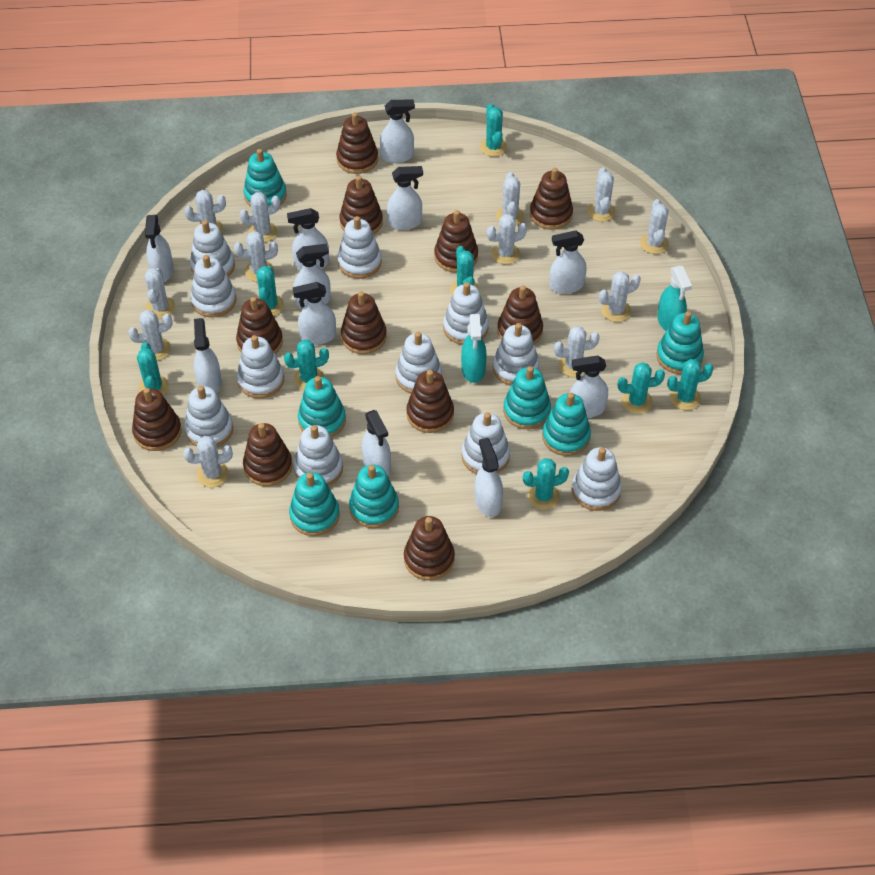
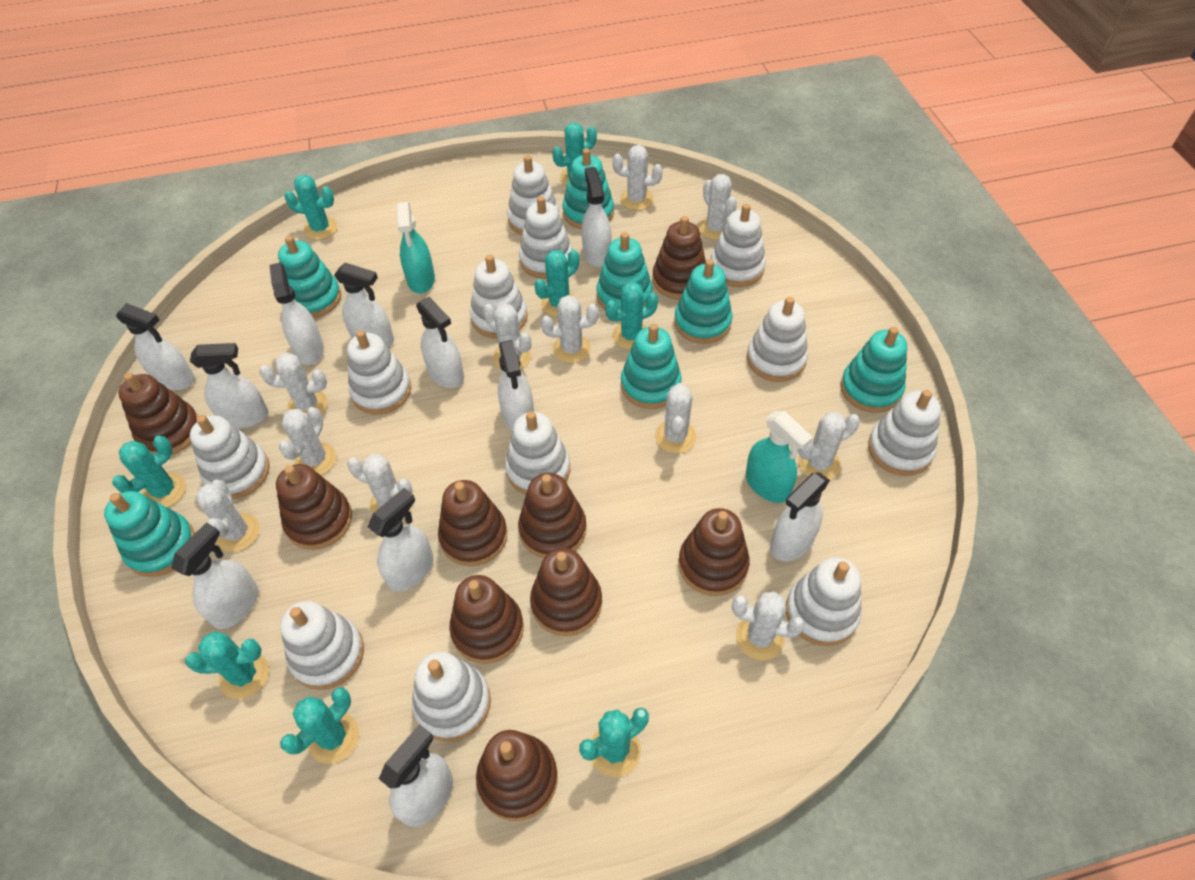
brown stacking toy: 11 -> 9
white cactus: 12 -> 11
white stacking toy: 11 -> 12

